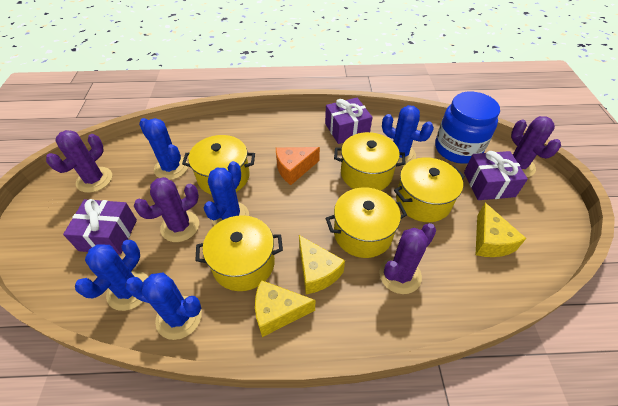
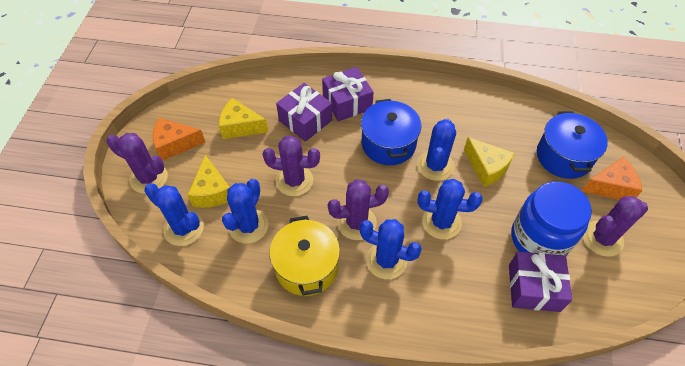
blue pot: 0 -> 2
orange cheese: 1 -> 2
yellow pot: 5 -> 1

